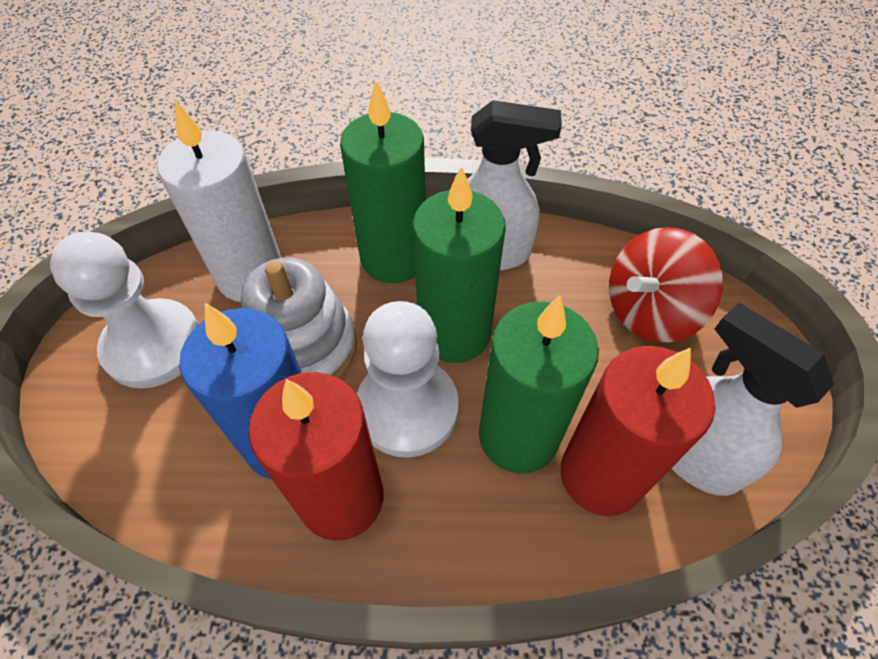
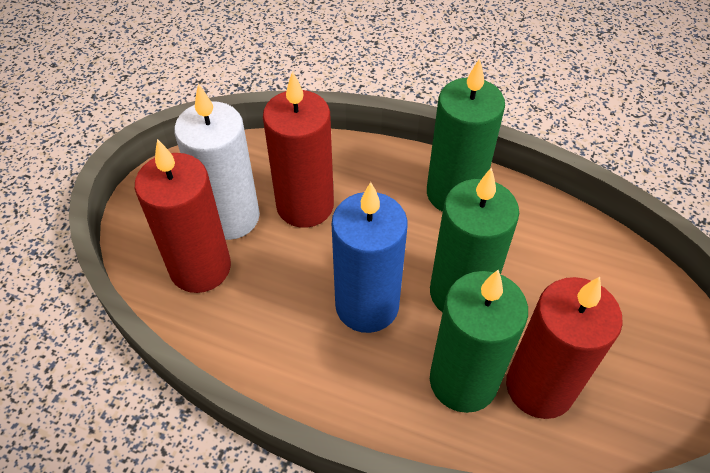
red candle: 2 -> 3
red spinning top: 1 -> 0
white pawn: 2 -> 0
white spray bottle: 2 -> 0
white stacking toy: 1 -> 0

